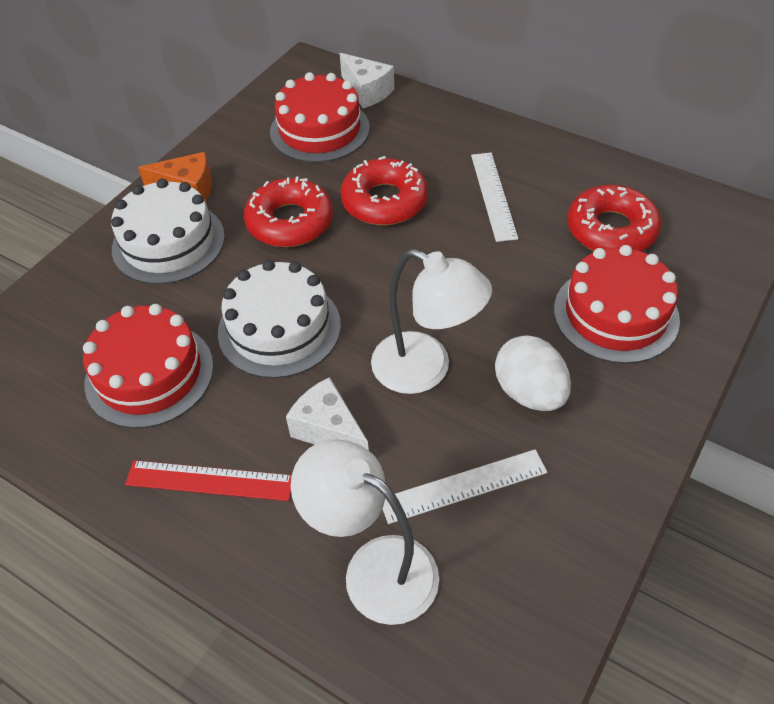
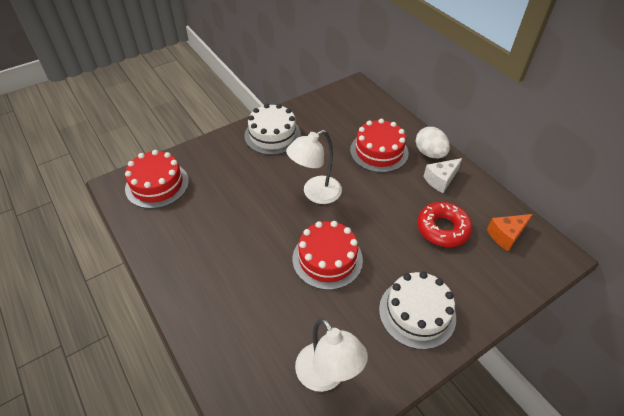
red donut: 3 -> 1
red ruler: 1 -> 0
white cheese: 2 -> 1
white ruler: 2 -> 0

